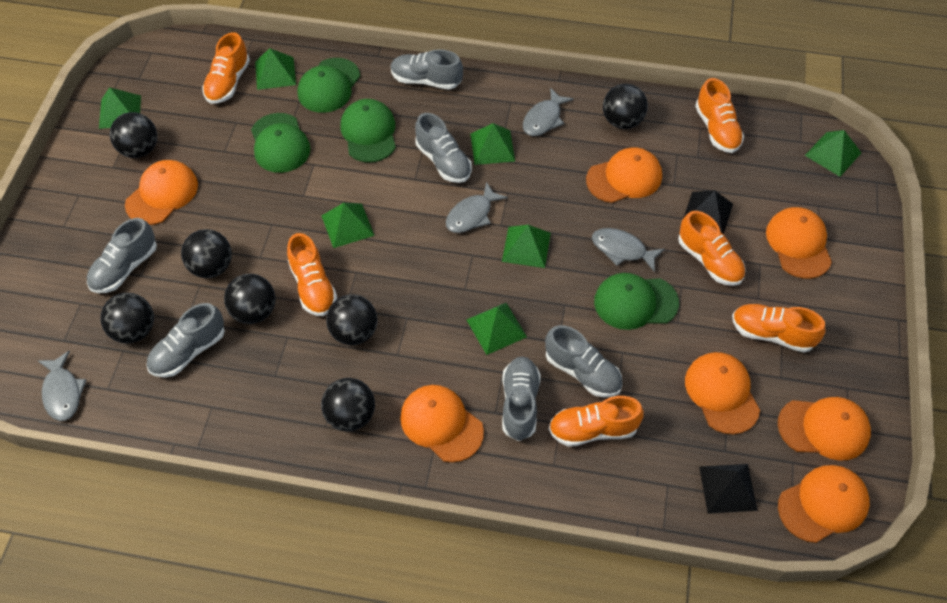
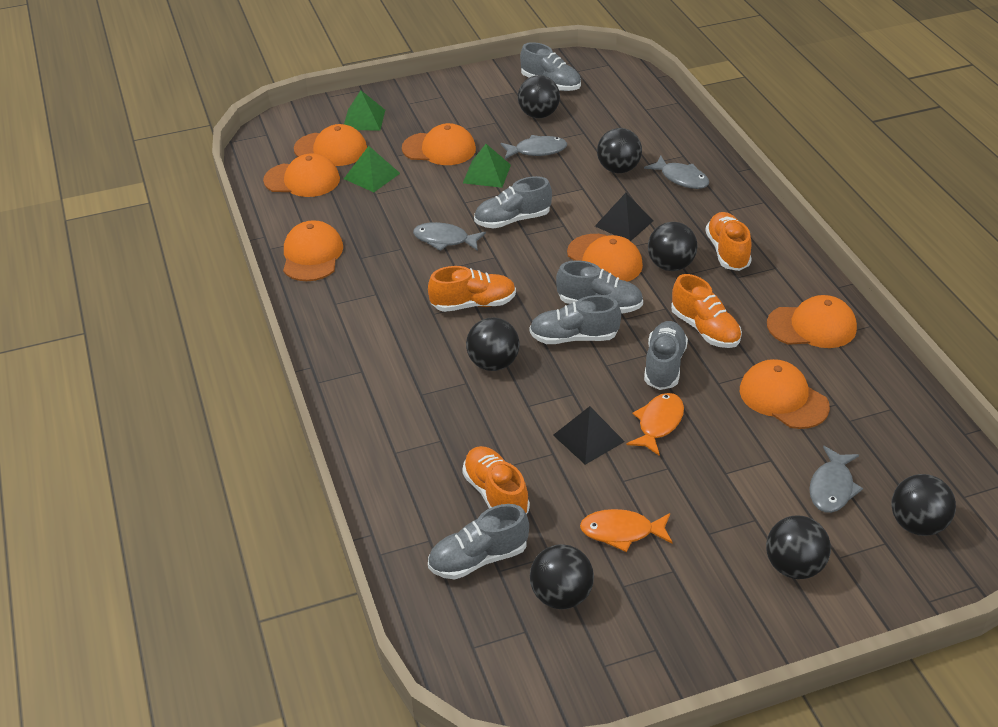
green cap: 4 -> 0
green pyramid: 7 -> 3
orange fish: 0 -> 2
orange shoe: 6 -> 4

